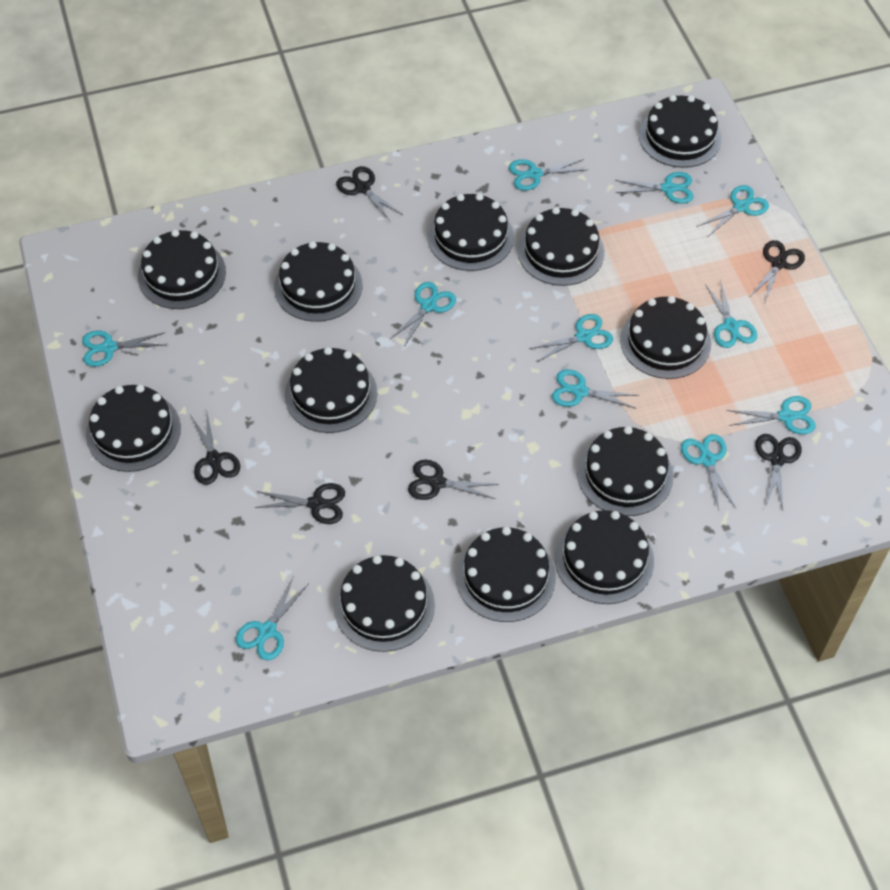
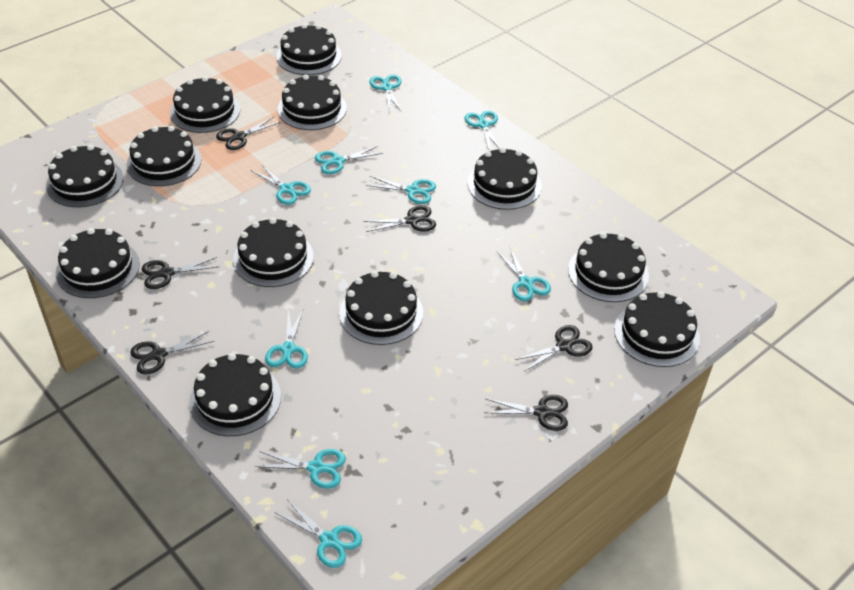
turquoise scissors: 11 -> 9

